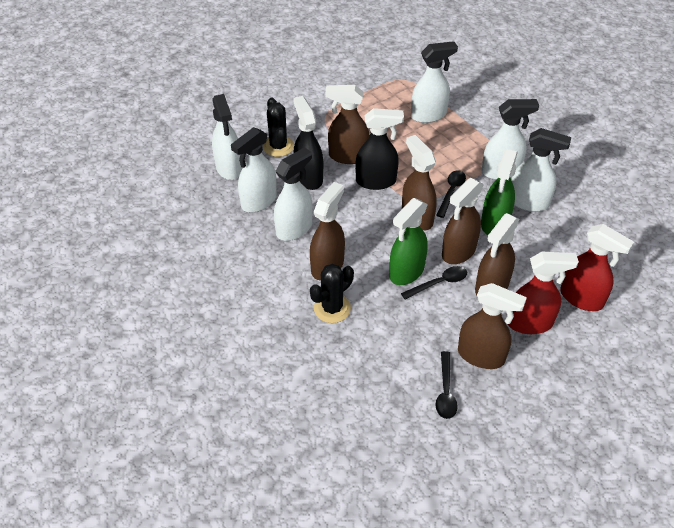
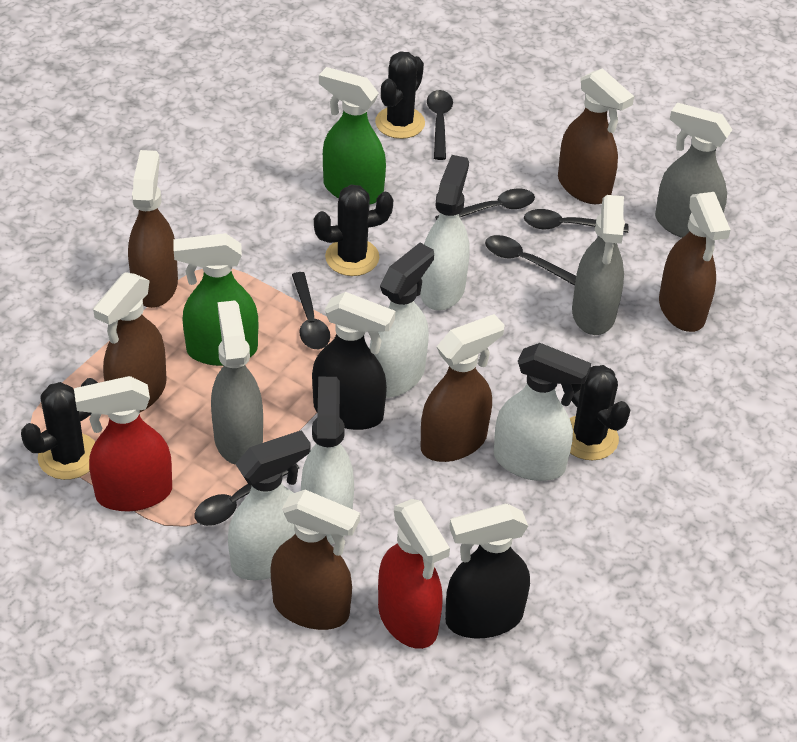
black cactus: 2 -> 4
black spoon: 3 -> 6
grey spray bottle: 0 -> 3
white spray bottle: 6 -> 5

